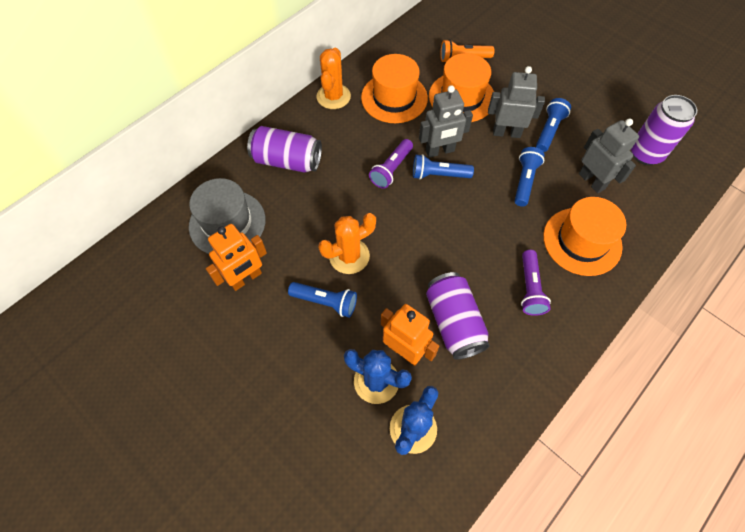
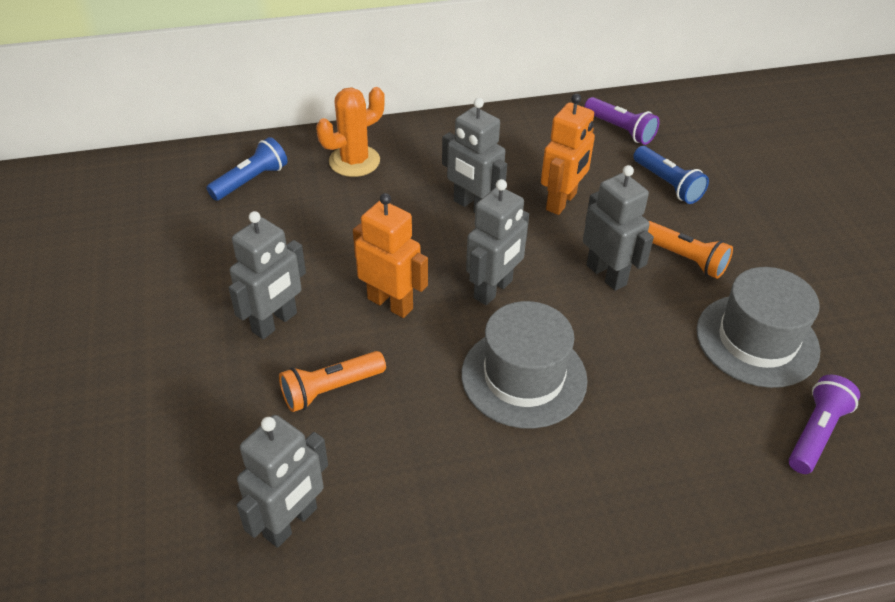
blue cactus: 2 -> 0
blue flashlight: 4 -> 2
grey hat: 1 -> 2
grey robot: 3 -> 5
orange cactus: 2 -> 1
orange flashlight: 1 -> 2
orange hat: 3 -> 0
purple can: 3 -> 0

